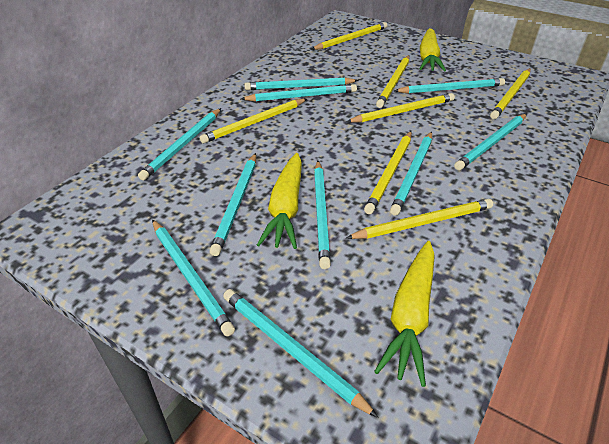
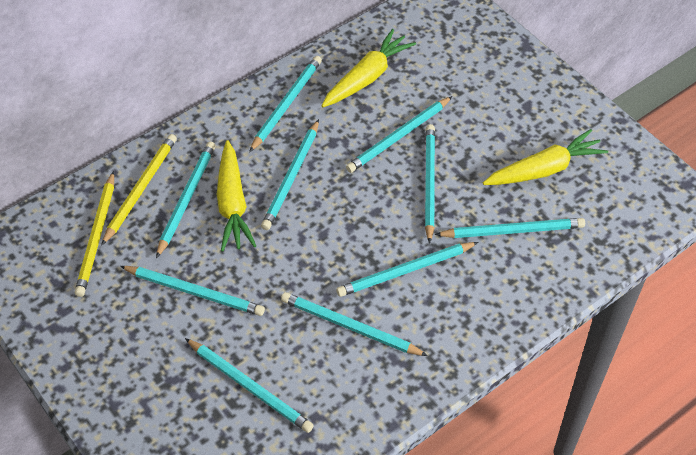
yellow pencil: 7 -> 2

